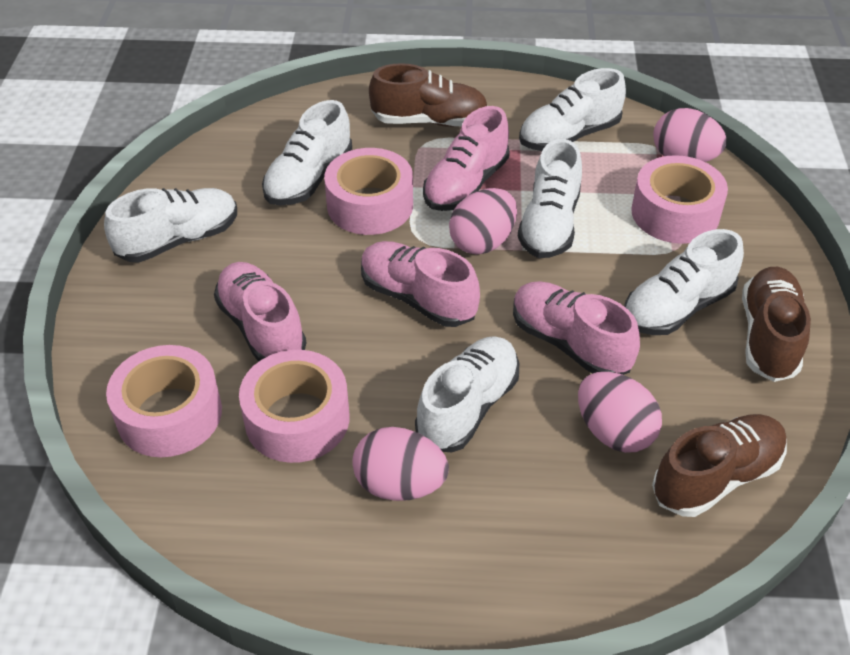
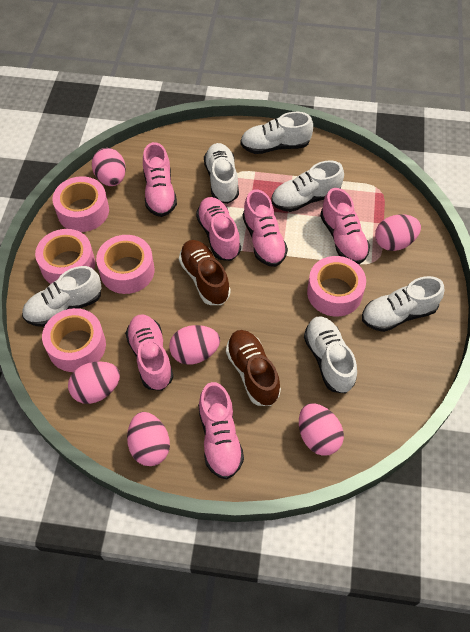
brown shoe: 3 -> 2
pink egg: 4 -> 6
pink shoe: 4 -> 6
pink tape: 4 -> 5

